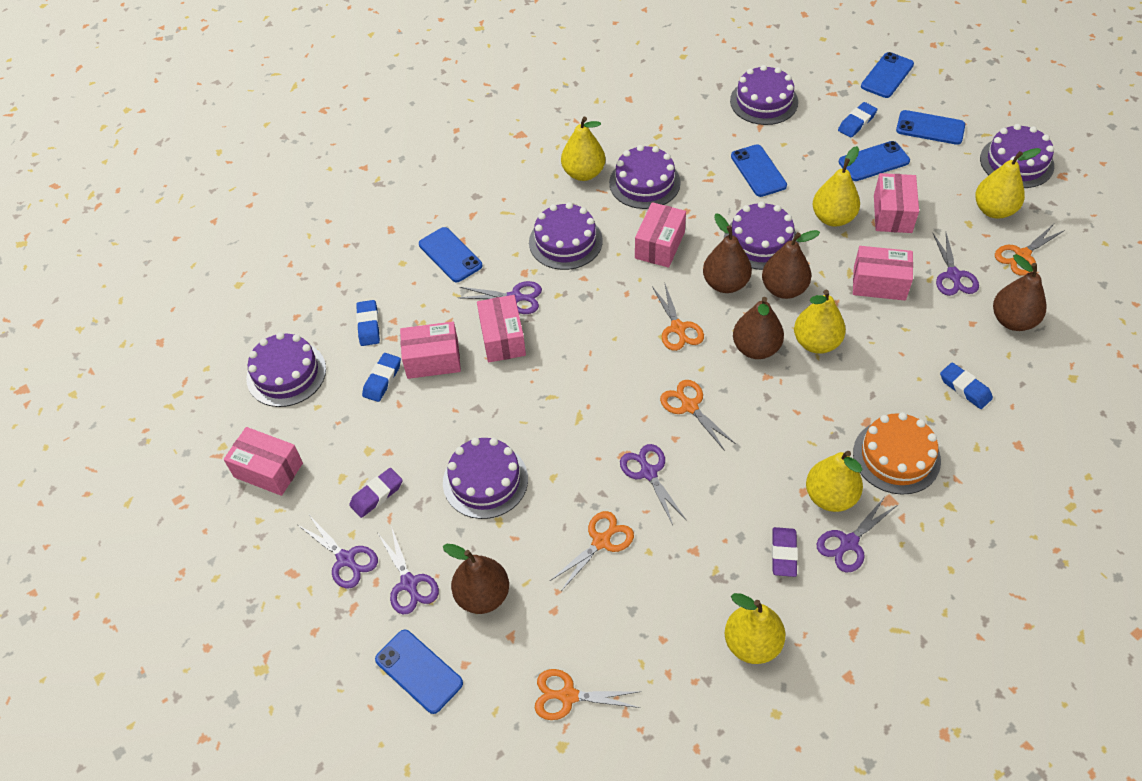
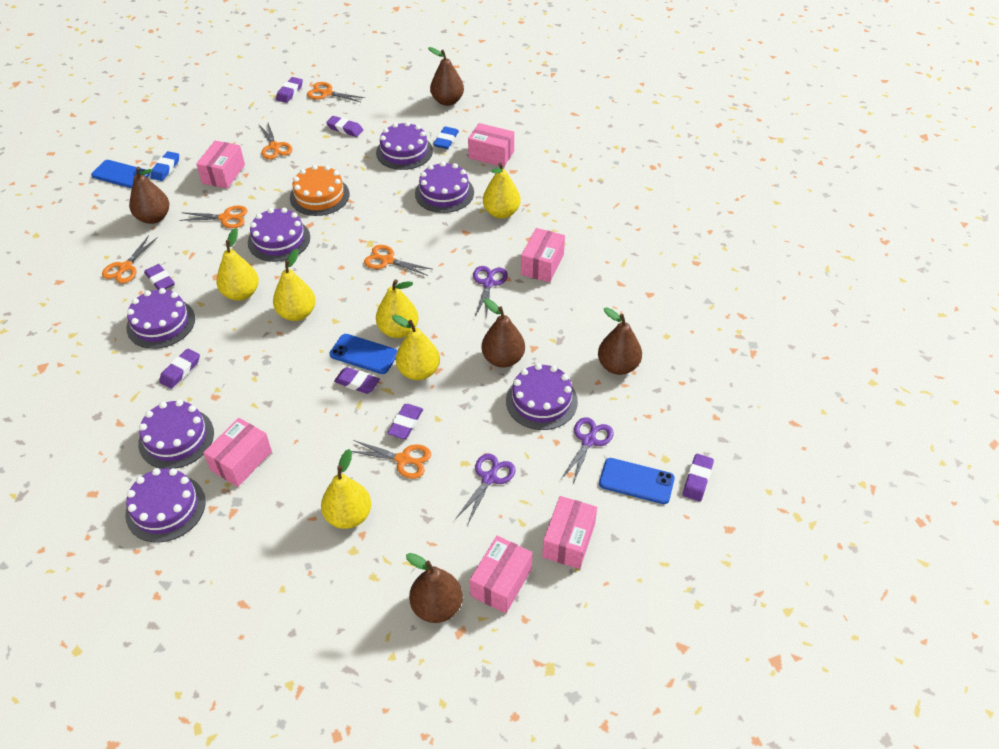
blue eraser: 4 -> 2
blue phone: 6 -> 3
orange scissors: 5 -> 6
purple eraser: 2 -> 7
purple scissors: 6 -> 3

